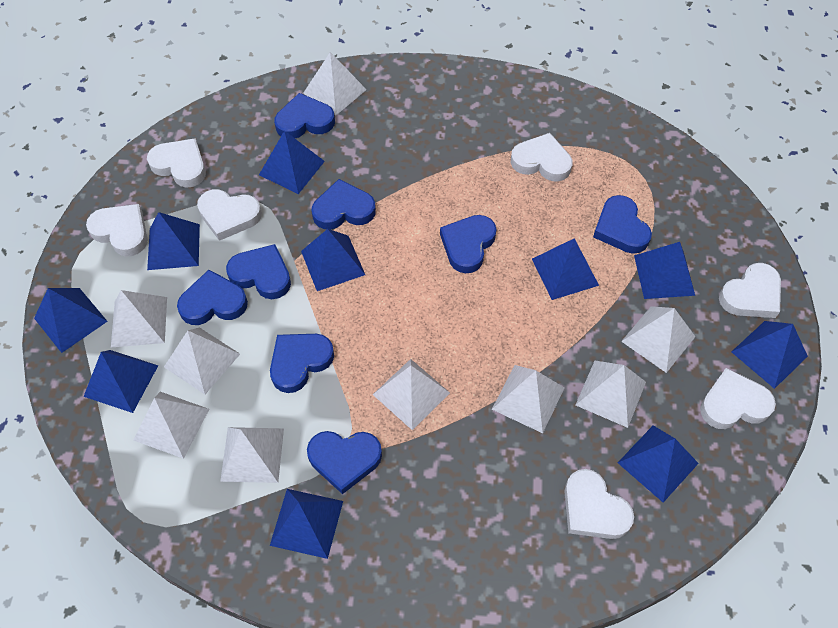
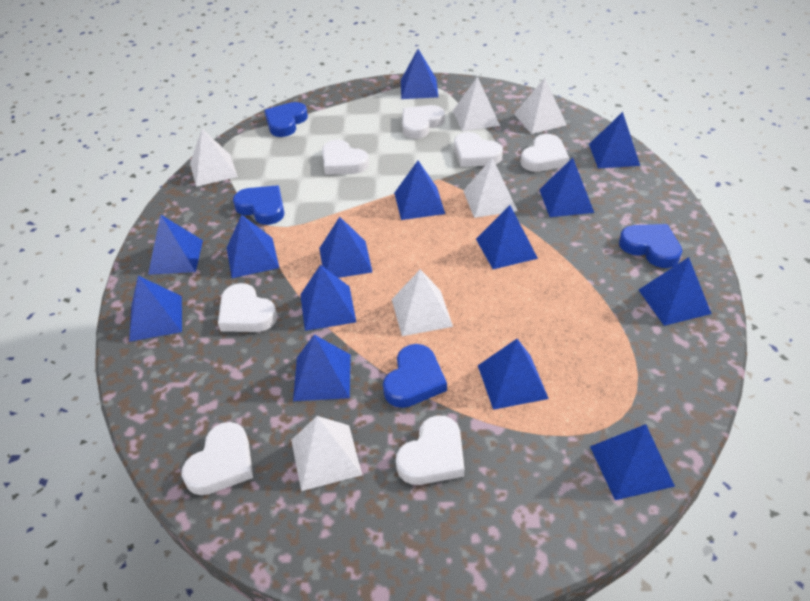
blue heart: 8 -> 4
blue pyramid: 10 -> 14
white pyramid: 9 -> 6

